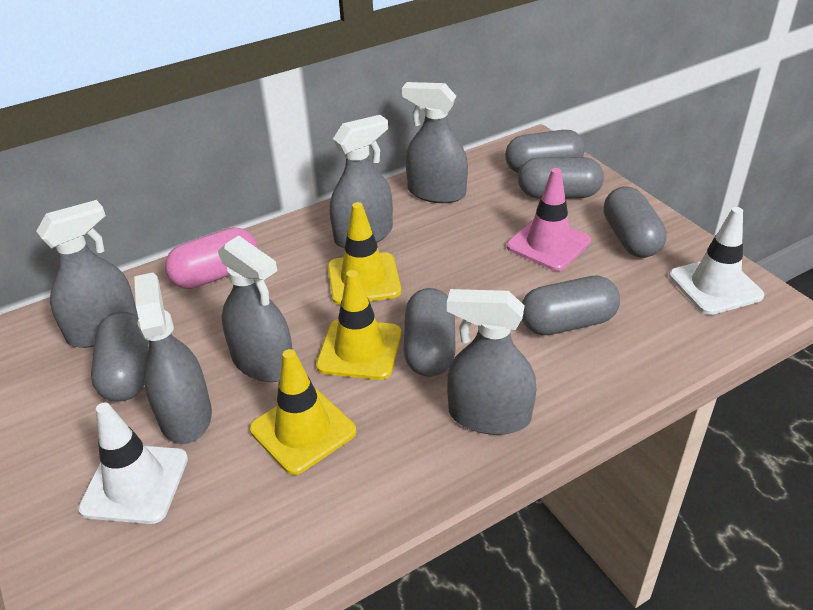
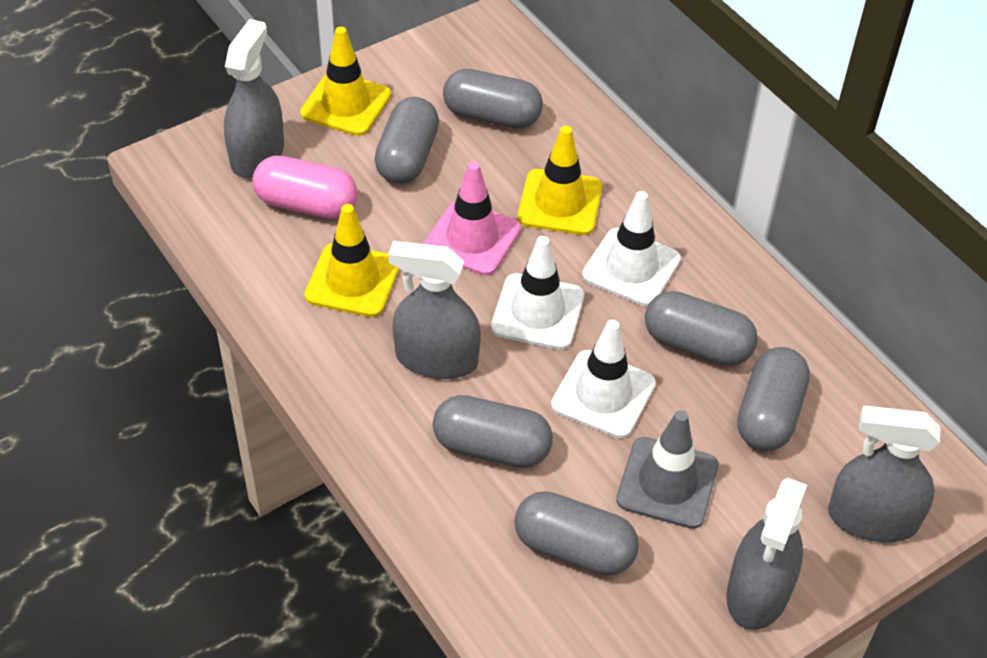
grey spray bottle: 6 -> 4
grey traffic cone: 0 -> 1
white traffic cone: 2 -> 3

